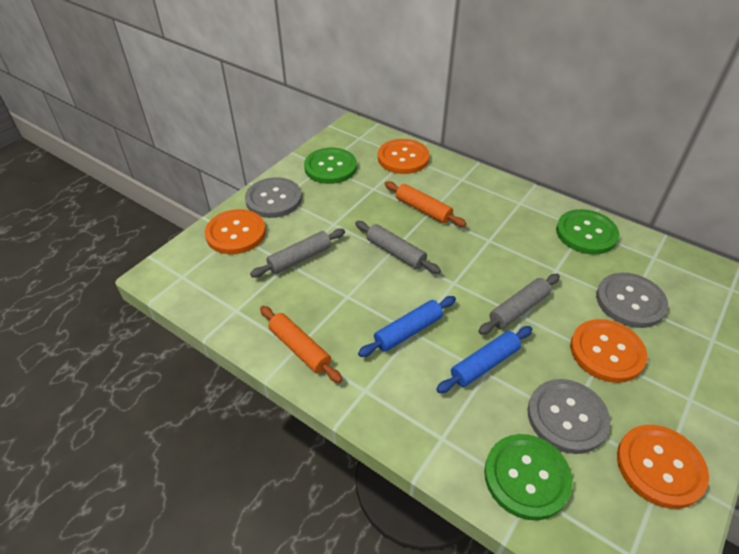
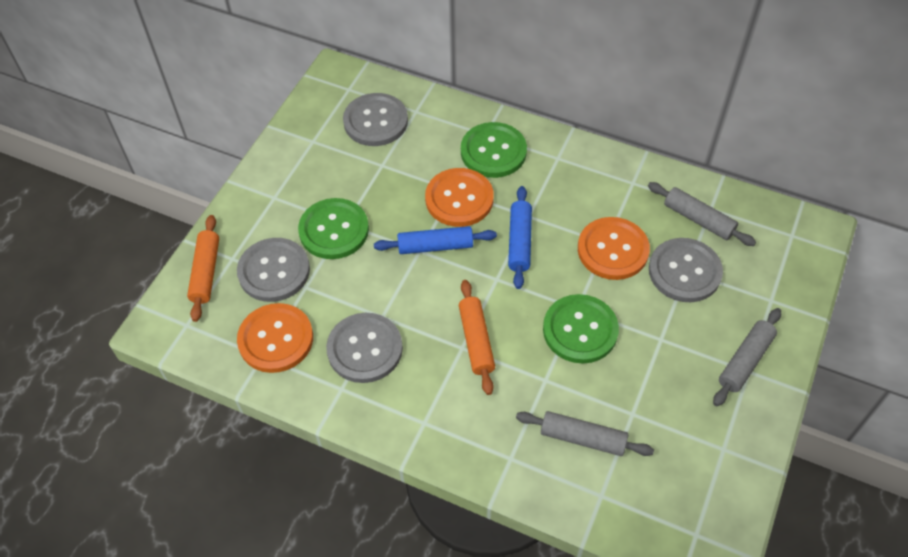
grey button: 3 -> 4
orange button: 4 -> 3

